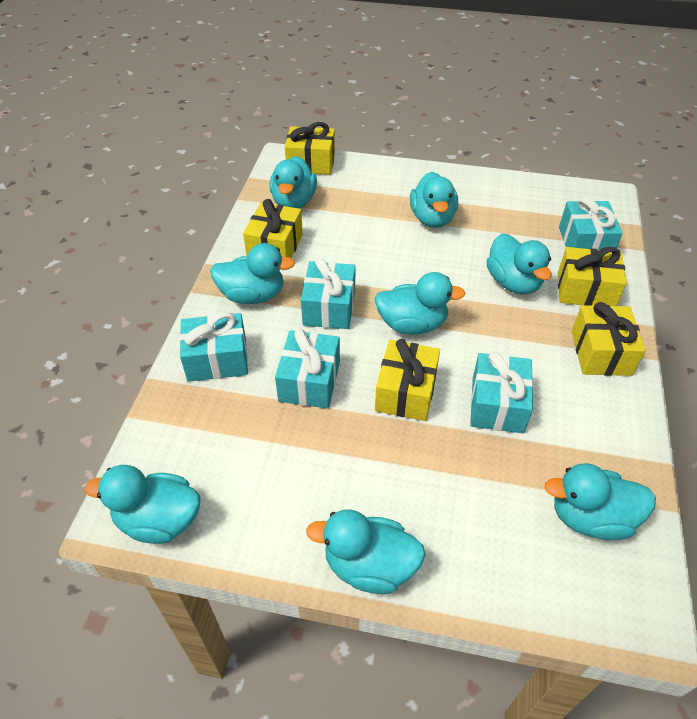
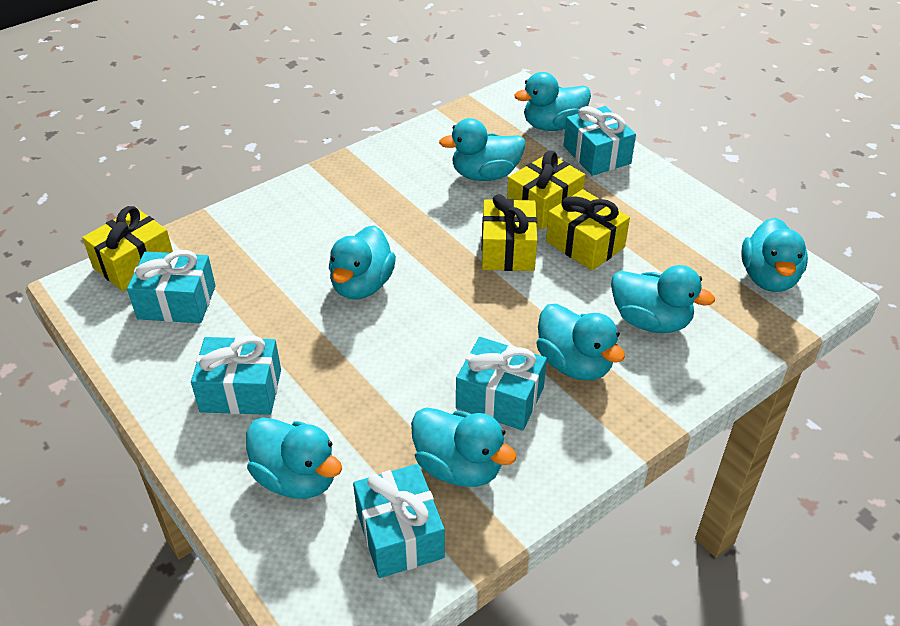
yellow gift: 5 -> 4

